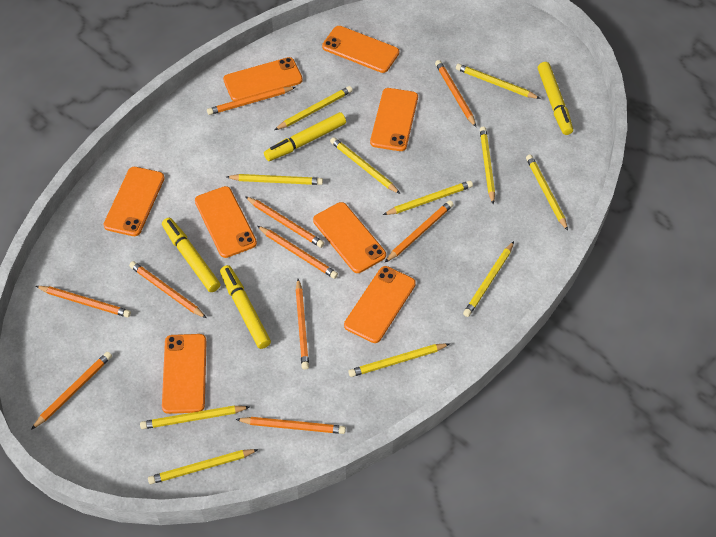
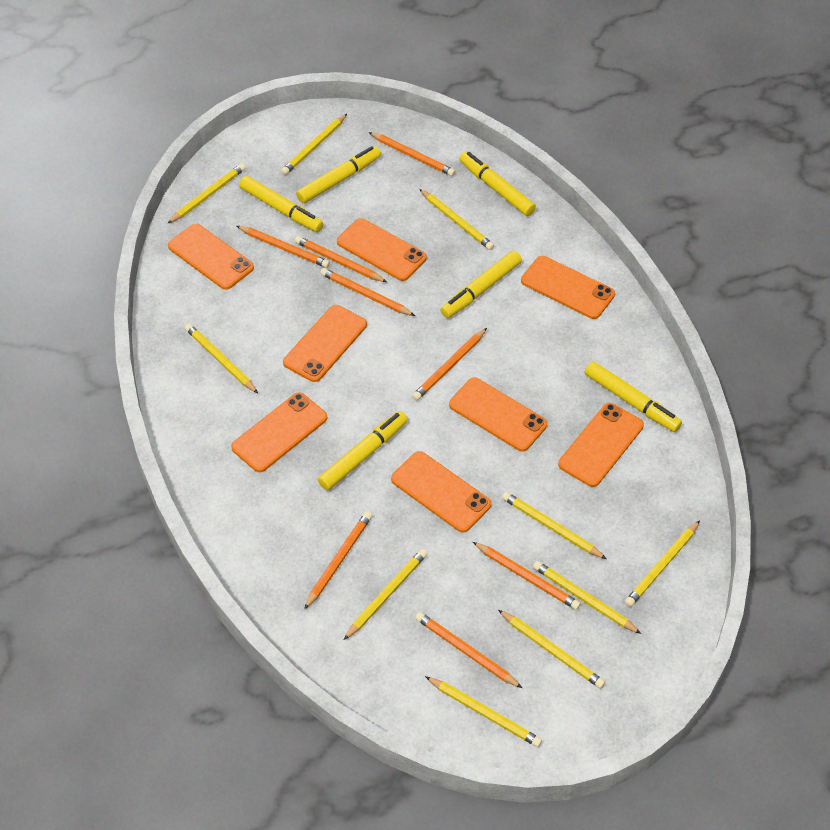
orange pencil: 10 -> 8
yellow marker: 4 -> 6
yellow pencil: 11 -> 10

